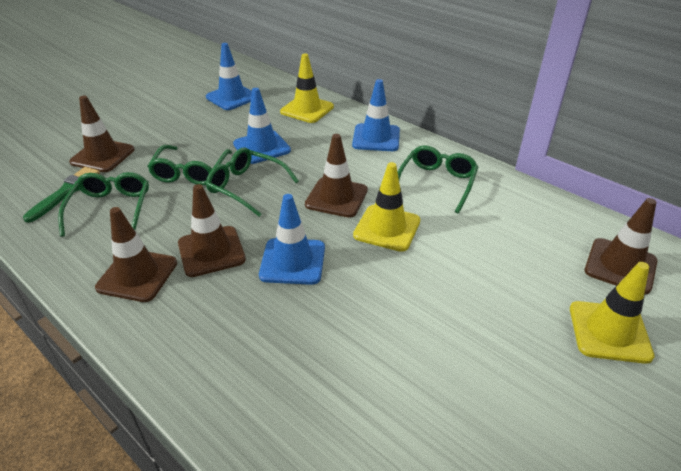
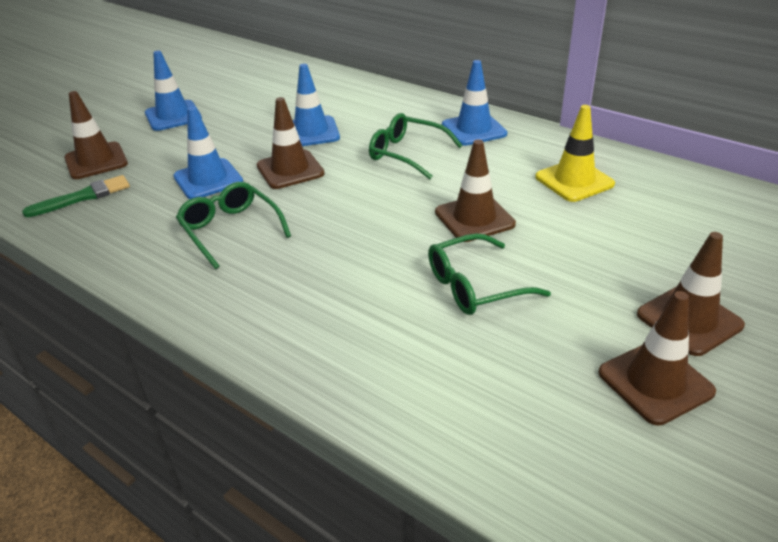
green glasses: 4 -> 3
yellow traffic cone: 3 -> 1

